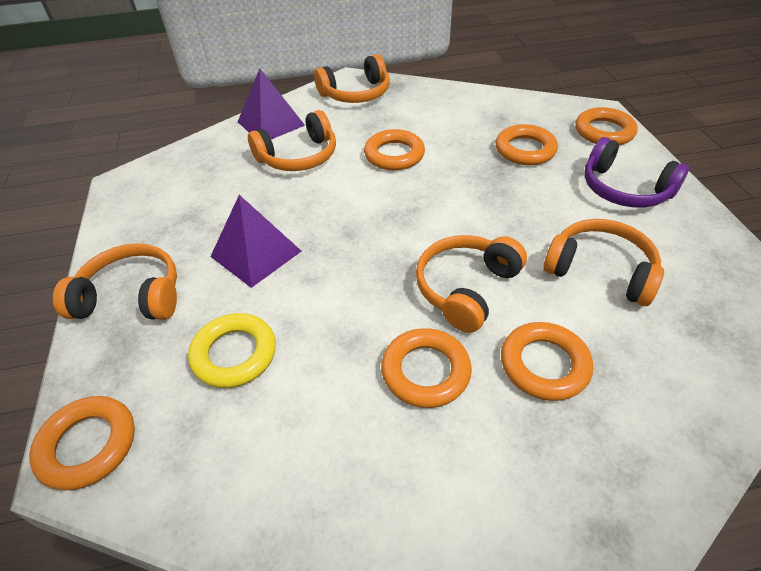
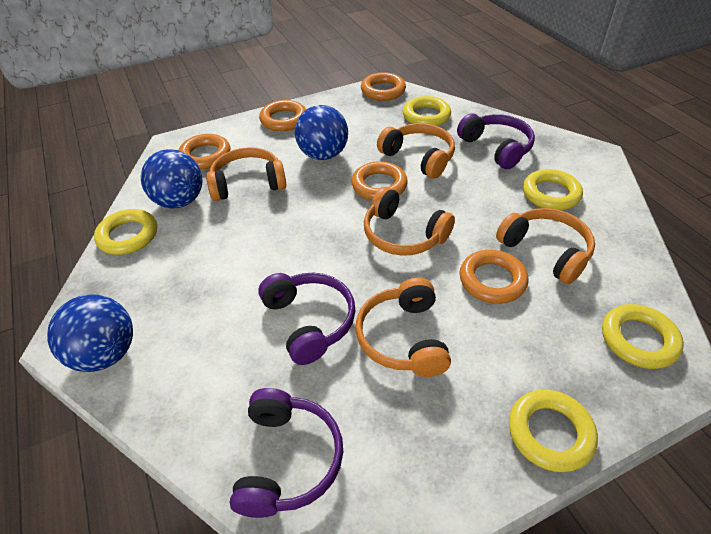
blue ball: 0 -> 3
orange ring: 6 -> 5
purple headphones: 1 -> 3
purple pyramid: 2 -> 0
yellow ring: 1 -> 5

